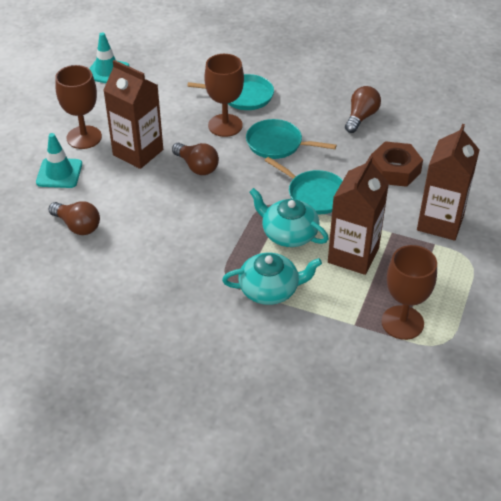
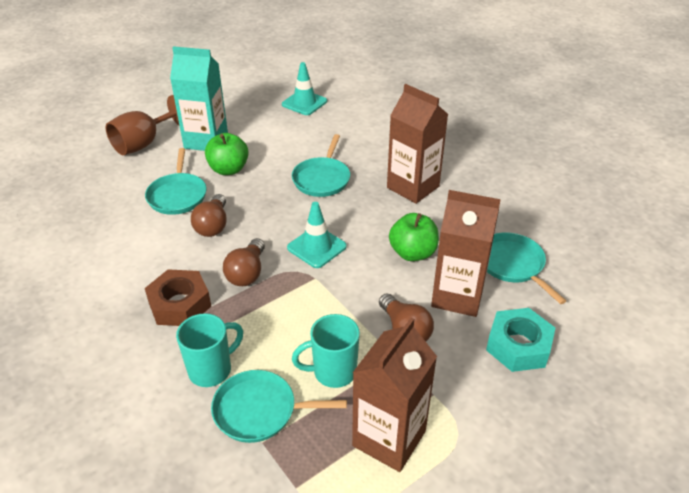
brown goblet: 3 -> 1
green apple: 0 -> 2
turquoise carton: 0 -> 1
turquoise mug: 0 -> 2
turquoise nut: 0 -> 1
turquoise pan: 3 -> 4
turquoise teapot: 2 -> 0

